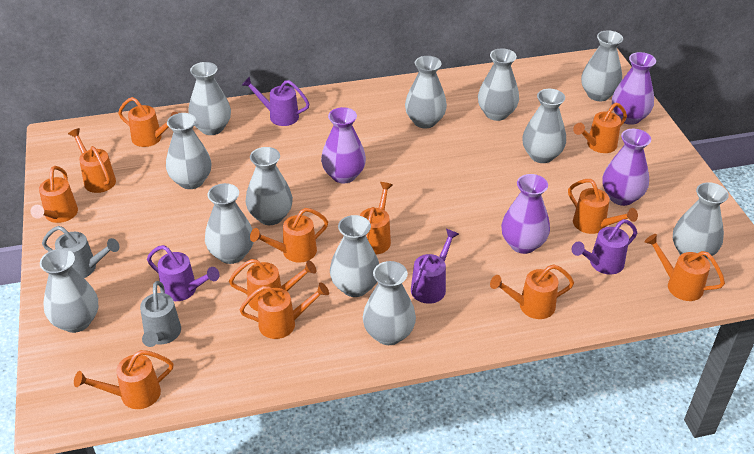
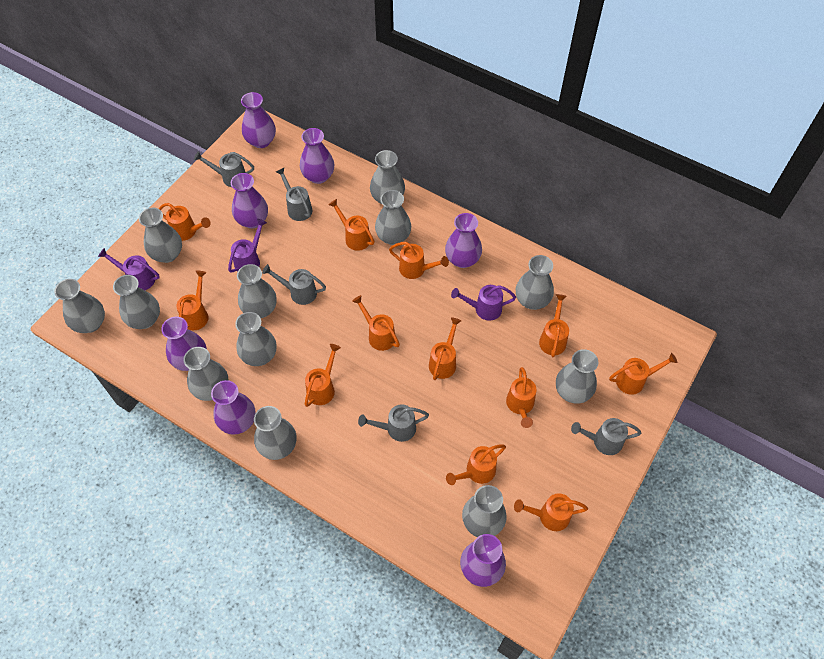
grey watering can: 2 -> 5
purple vase: 4 -> 7
purple watering can: 4 -> 3

